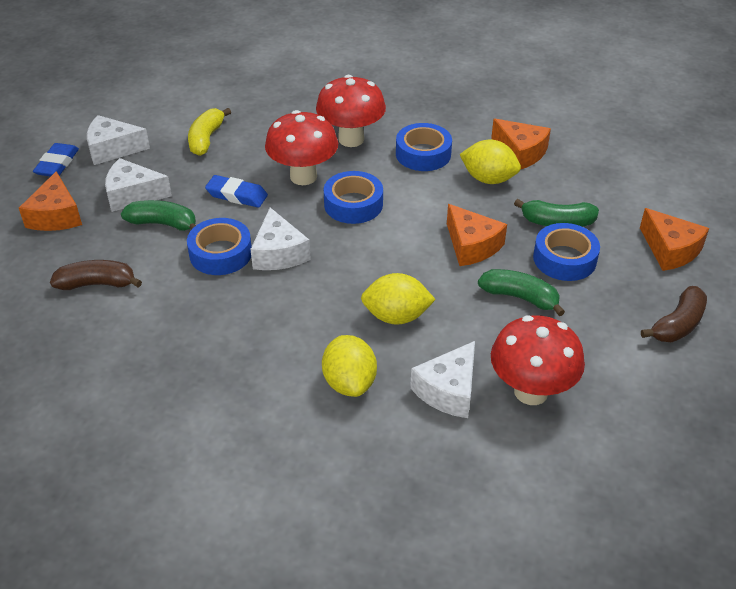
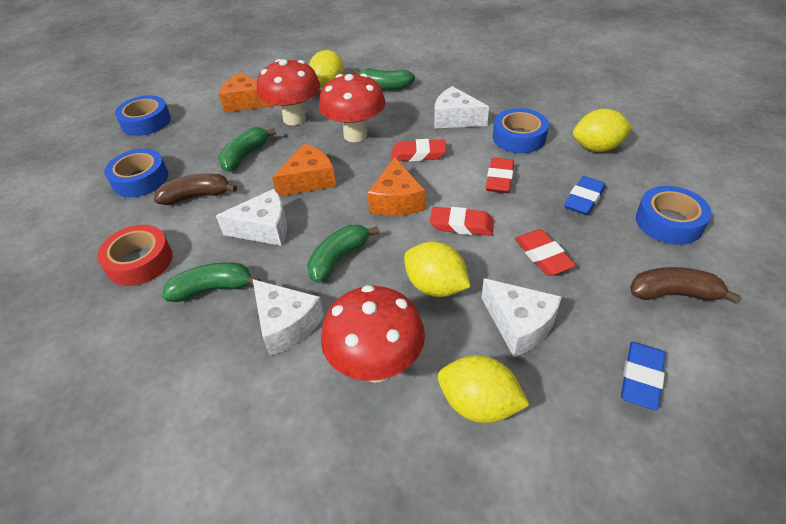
green banana: 3 -> 4
orange cheese: 4 -> 3
red eraser: 0 -> 4
red tape: 0 -> 1
yellow banana: 1 -> 0
yellow lemon: 3 -> 4

